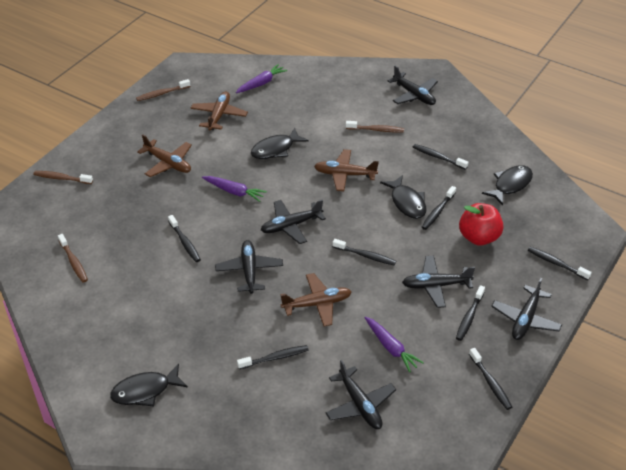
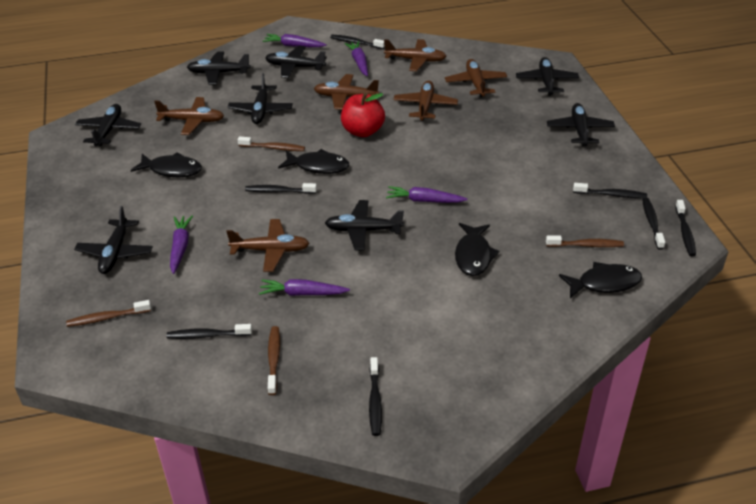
black plane: 6 -> 8
black toothbrush: 8 -> 7
brown plane: 4 -> 6
purple carrot: 3 -> 5

